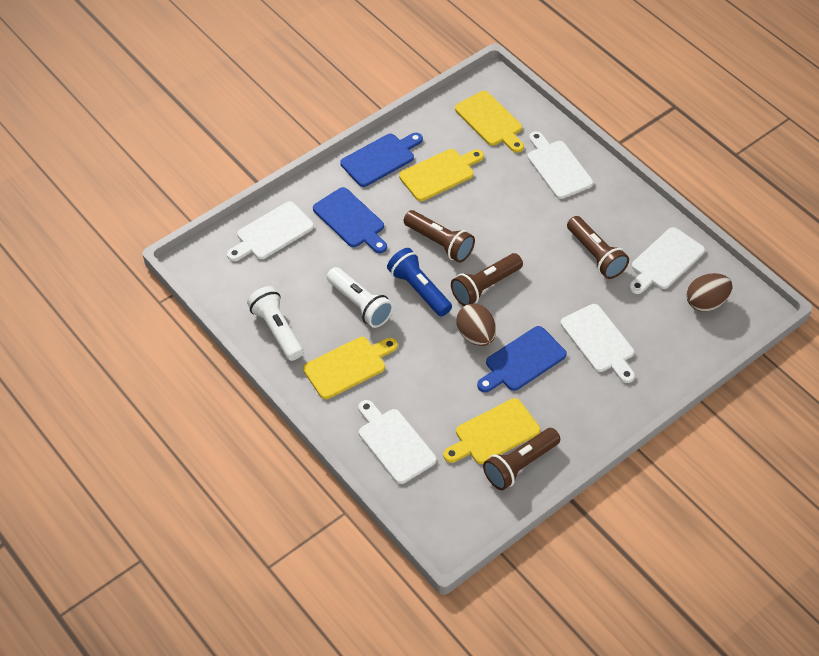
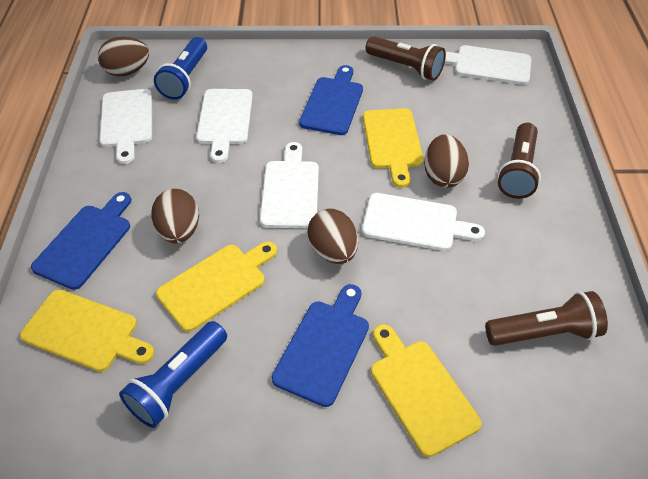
blue flashlight: 1 -> 2
brown egg: 2 -> 4
brown flashlight: 4 -> 3
white flashlight: 2 -> 0

